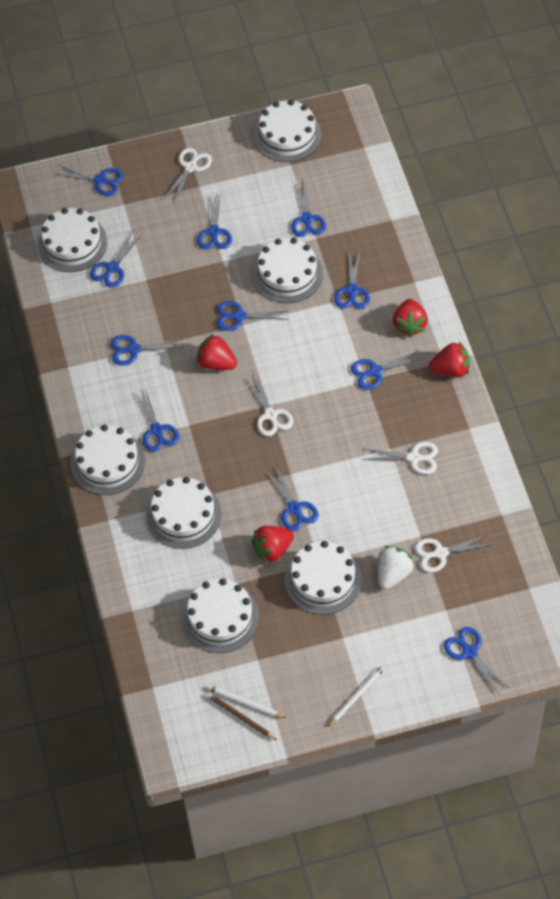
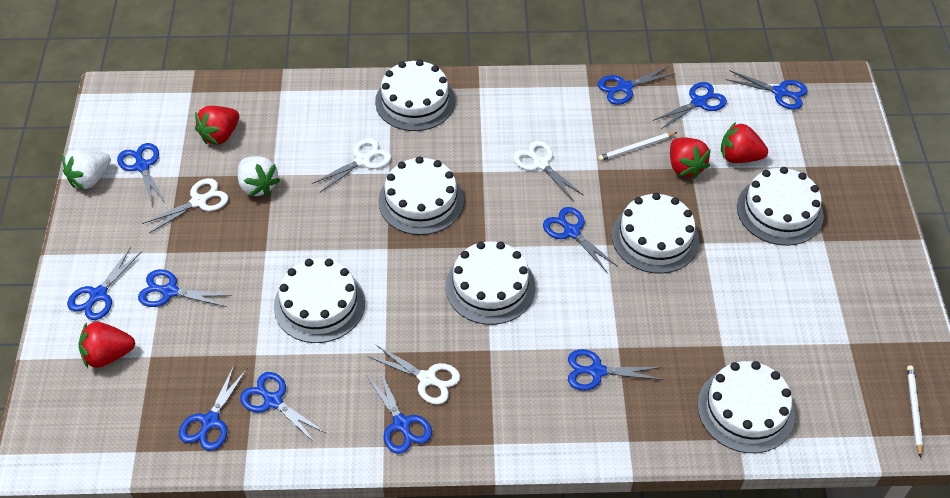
brown pencil: 1 -> 0
white strawberry: 1 -> 2

